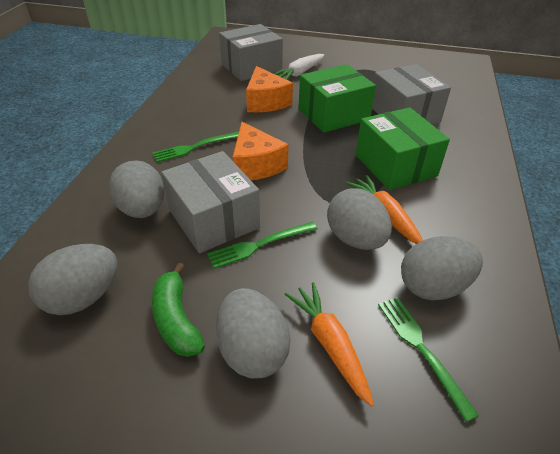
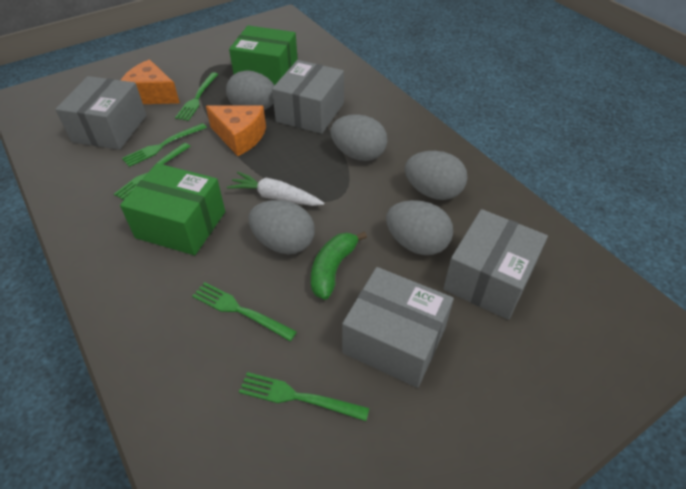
green fork: 3 -> 5
grey box: 3 -> 4
orange carrot: 2 -> 0

